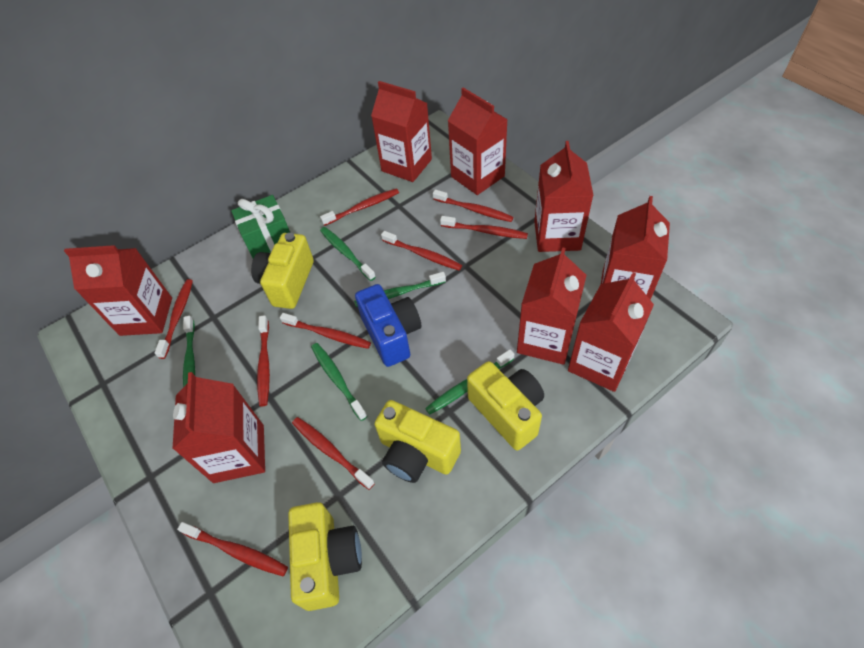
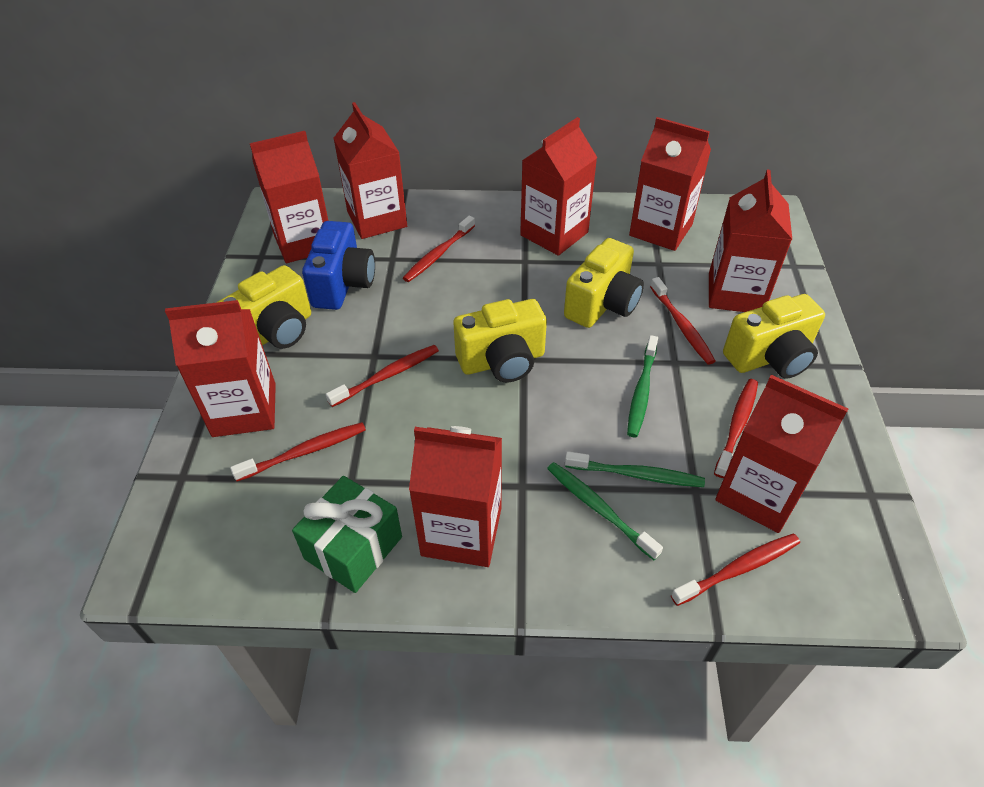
green toothbrush: 5 -> 3
red toothbrush: 9 -> 6

